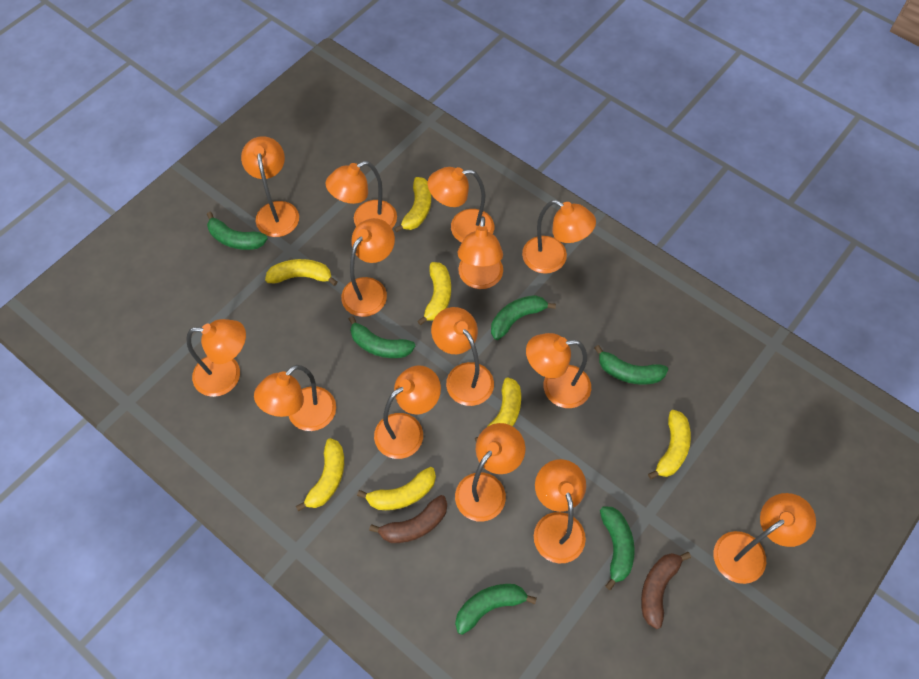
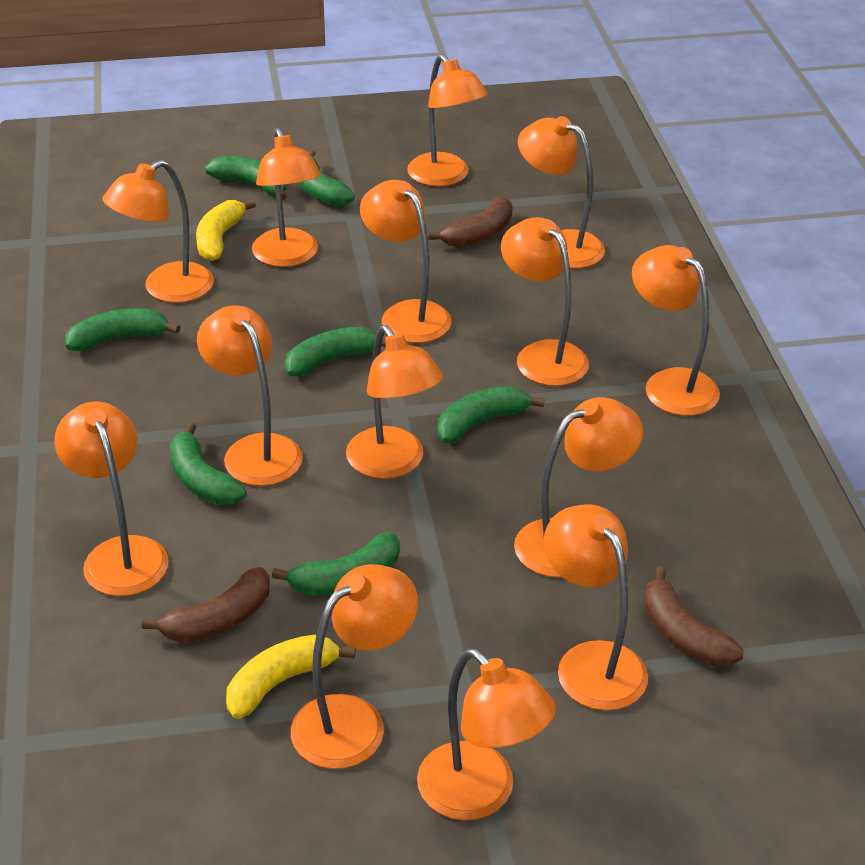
brown banana: 2 -> 3
green banana: 6 -> 7
yellow banana: 7 -> 2

